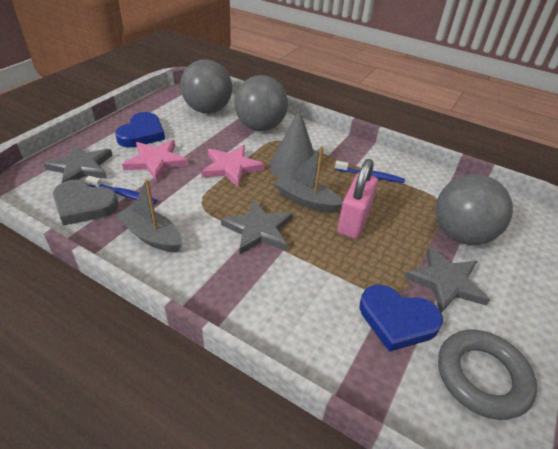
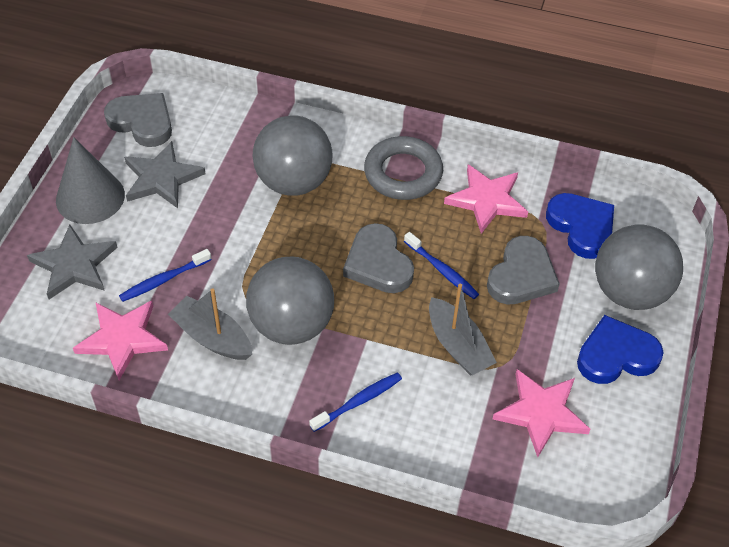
blue toothbrush: 2 -> 3
grey heart: 1 -> 3
grey star: 3 -> 2
pink padlock: 1 -> 0
pink star: 2 -> 3

